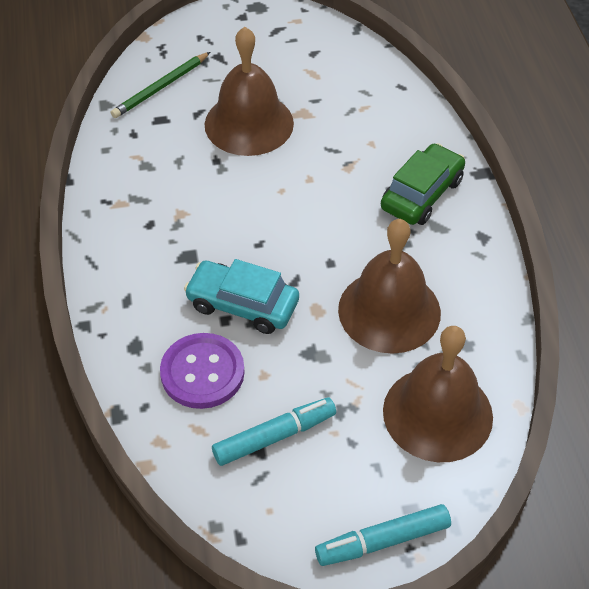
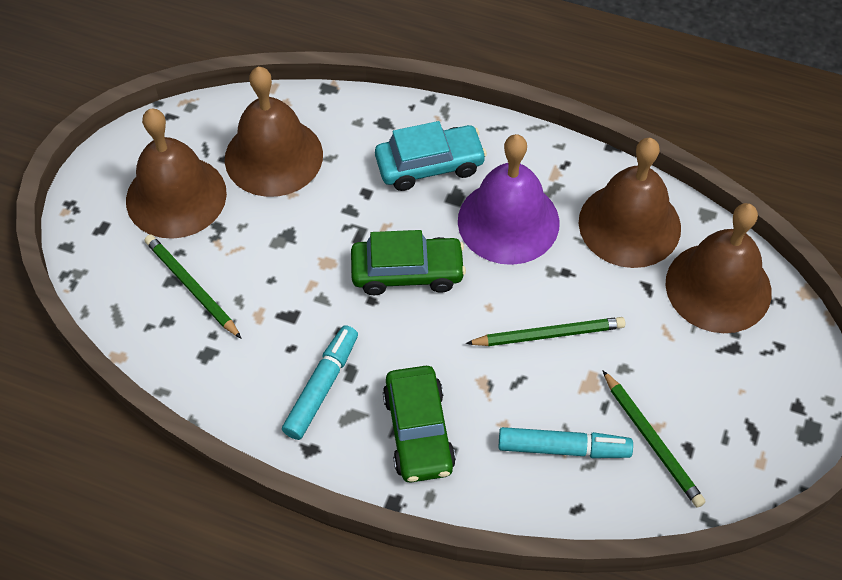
brown bell: 3 -> 4
green car: 1 -> 2
green pencil: 1 -> 3
purple bell: 0 -> 1
purple button: 1 -> 0

